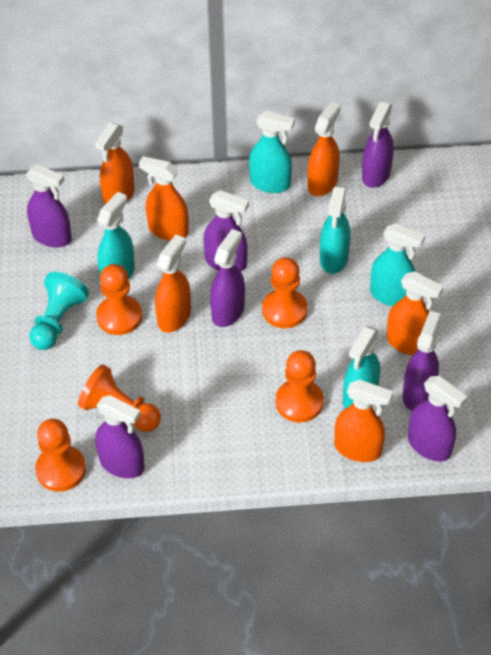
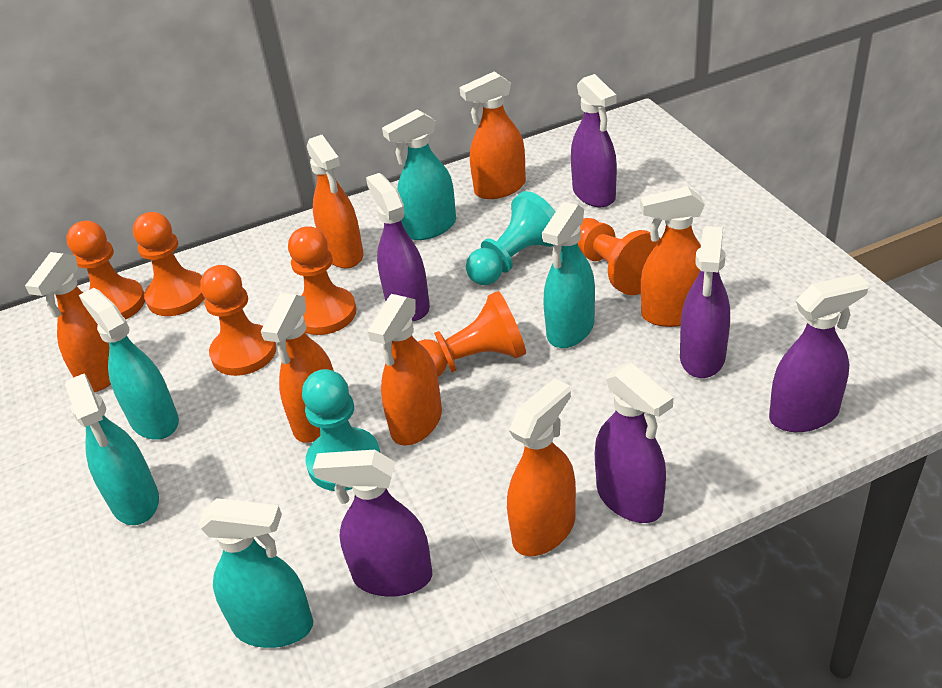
orange pawn: 5 -> 6
orange spray bottle: 6 -> 7
purple spray bottle: 7 -> 6
turquoise pawn: 1 -> 2

